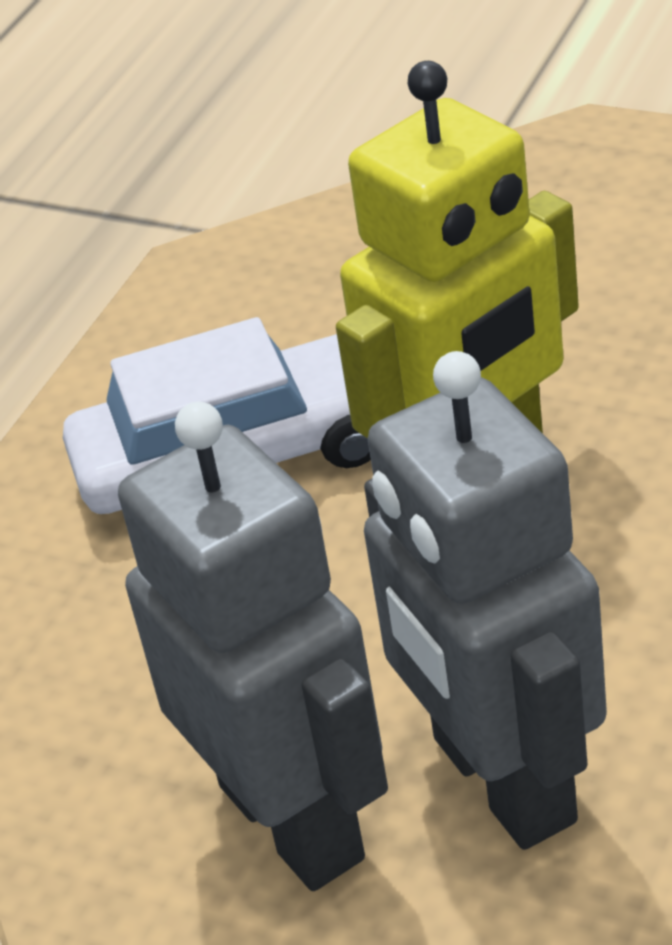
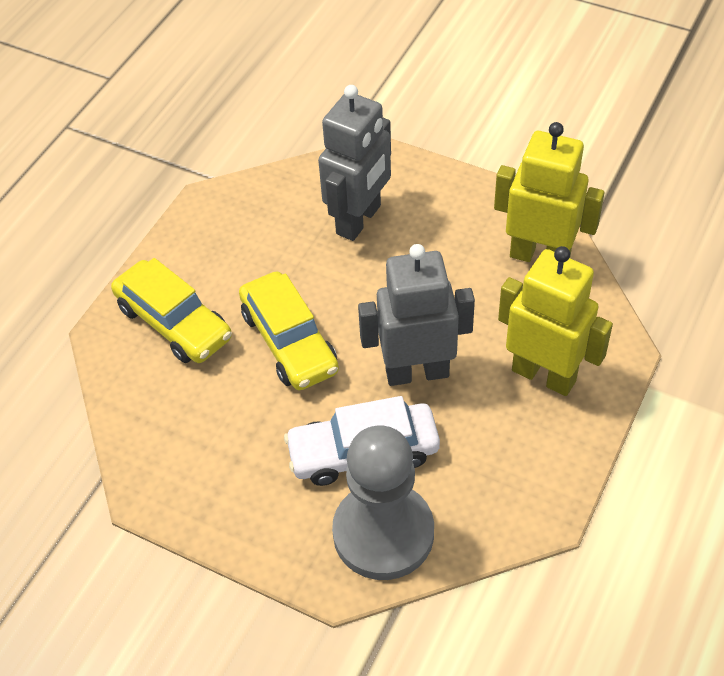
grey pawn: 0 -> 1
yellow car: 0 -> 2
yellow robot: 1 -> 2

